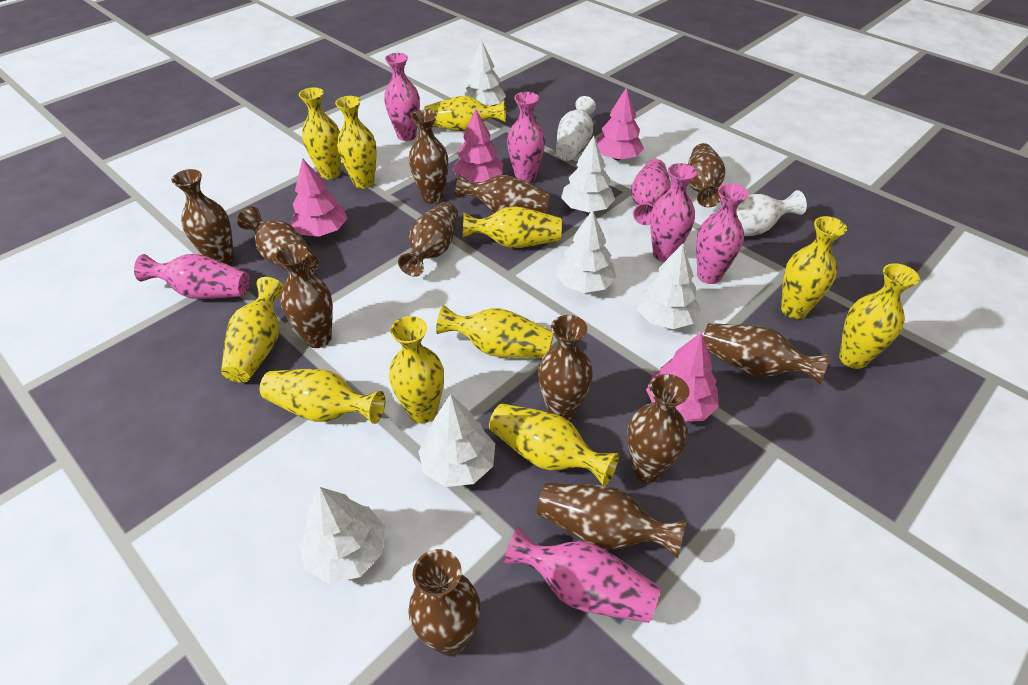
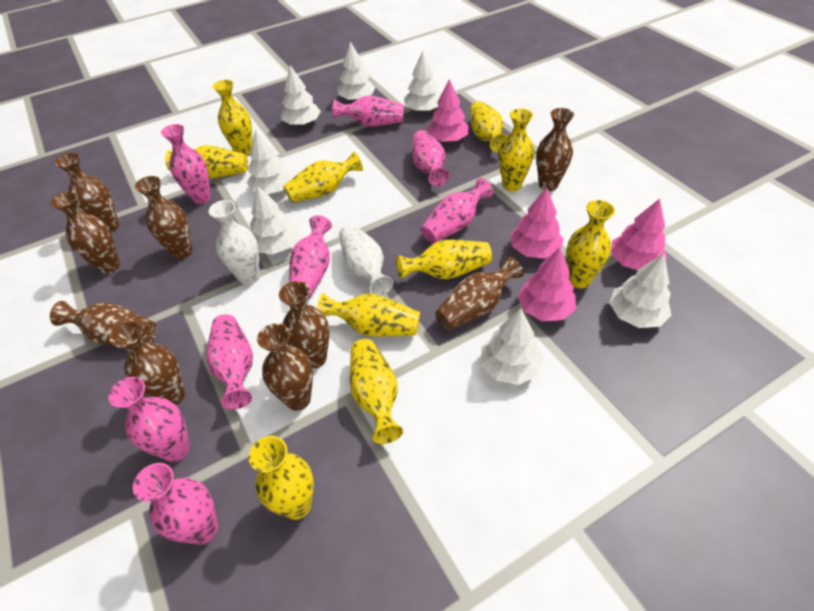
brown vase: 12 -> 9
pink vase: 7 -> 8
white tree: 6 -> 7
yellow vase: 11 -> 10

